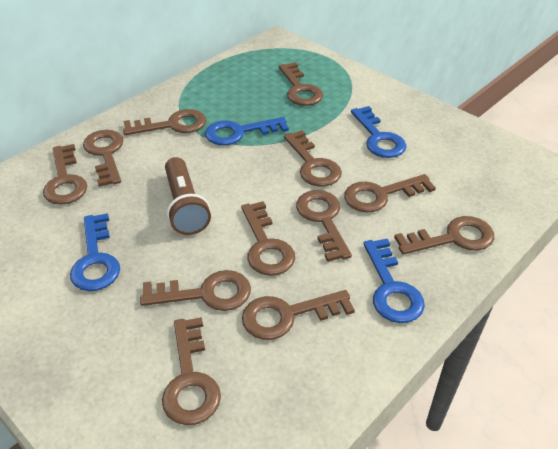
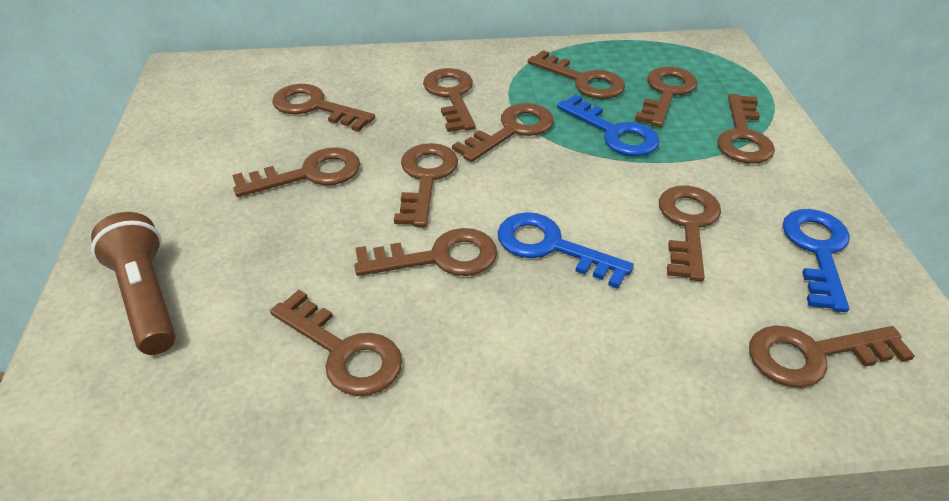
blue key: 4 -> 3

